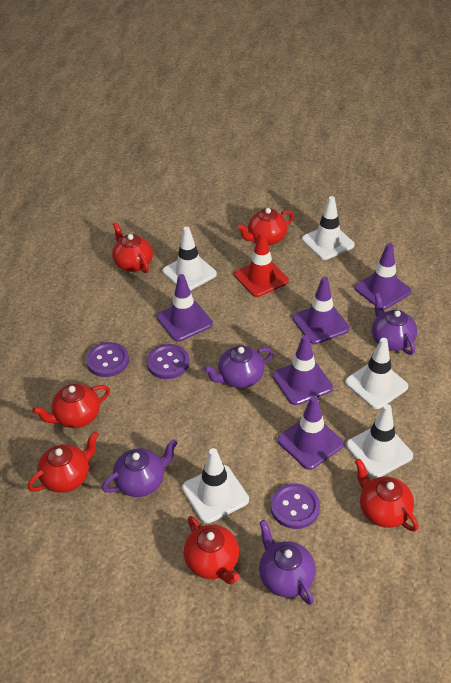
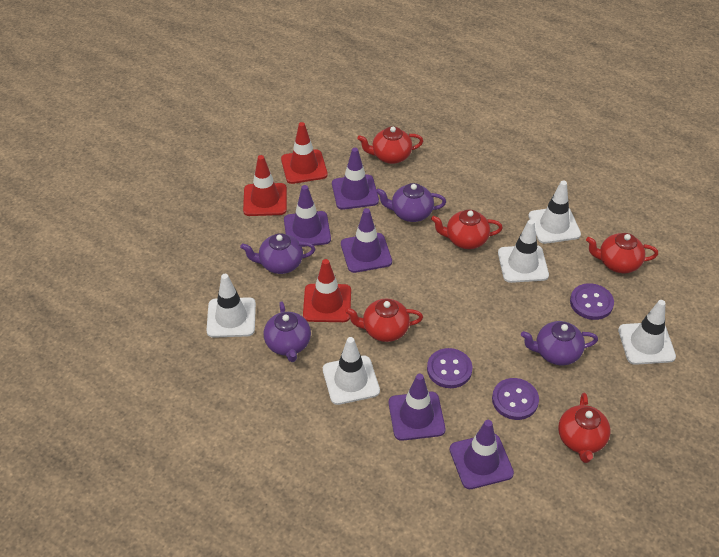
red teapot: 6 -> 5
red traffic cone: 1 -> 3

